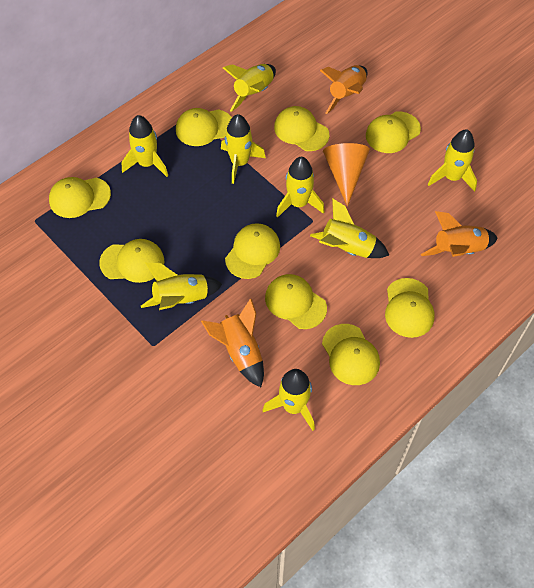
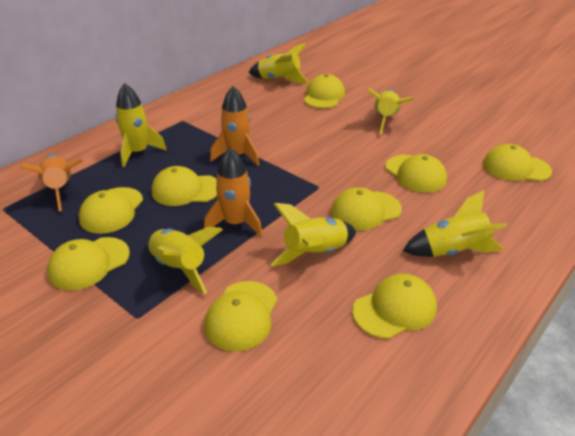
orange cone: 1 -> 0
yellow rocket: 8 -> 6

